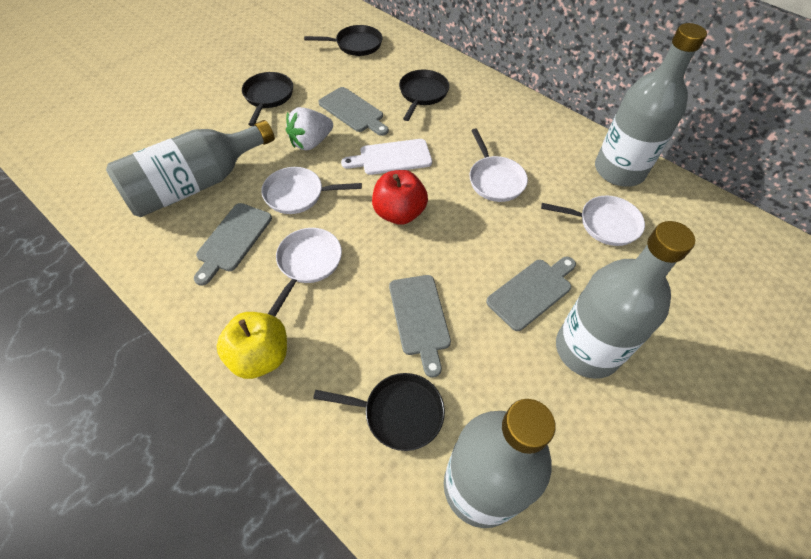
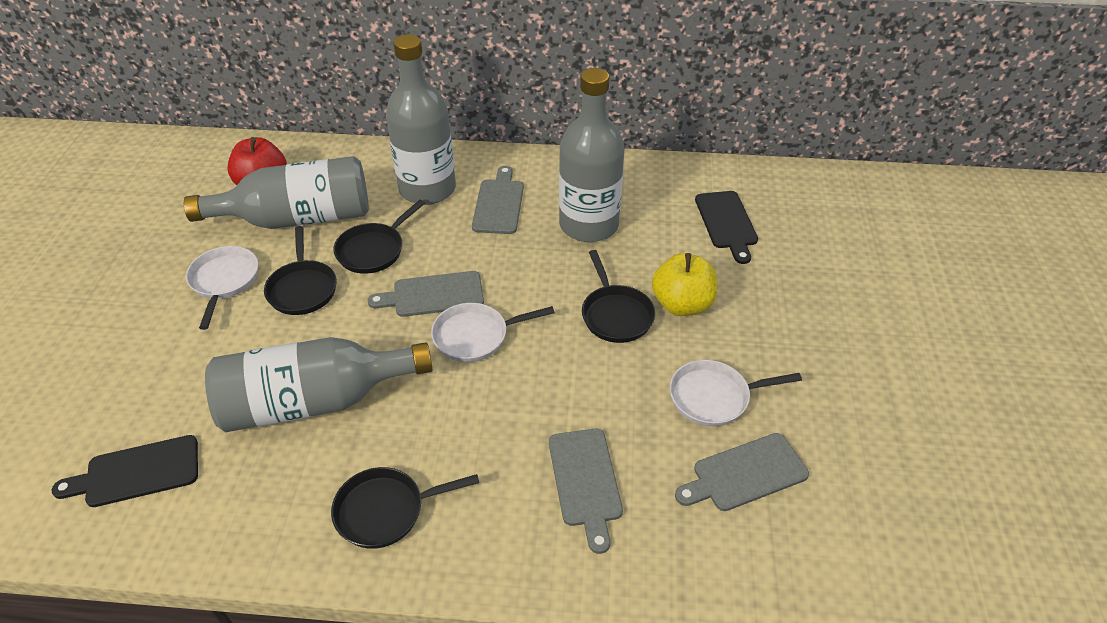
black cutting board: 0 -> 2
white cutting board: 1 -> 0
white pan: 4 -> 3
white strawberry: 1 -> 0

